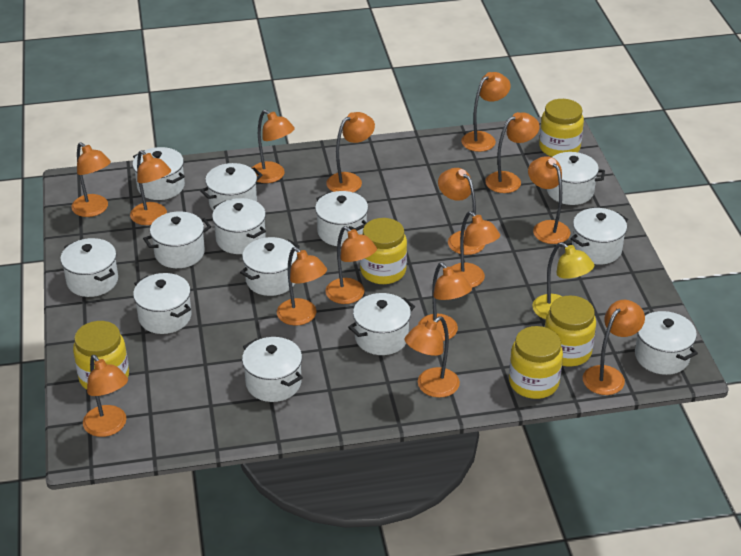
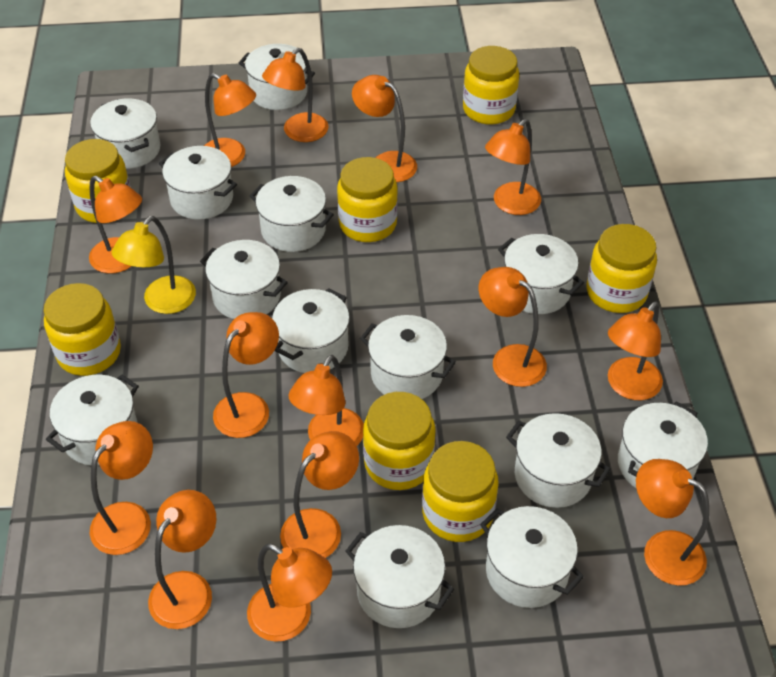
orange lamp: 15 -> 14
yellow jar: 5 -> 7

